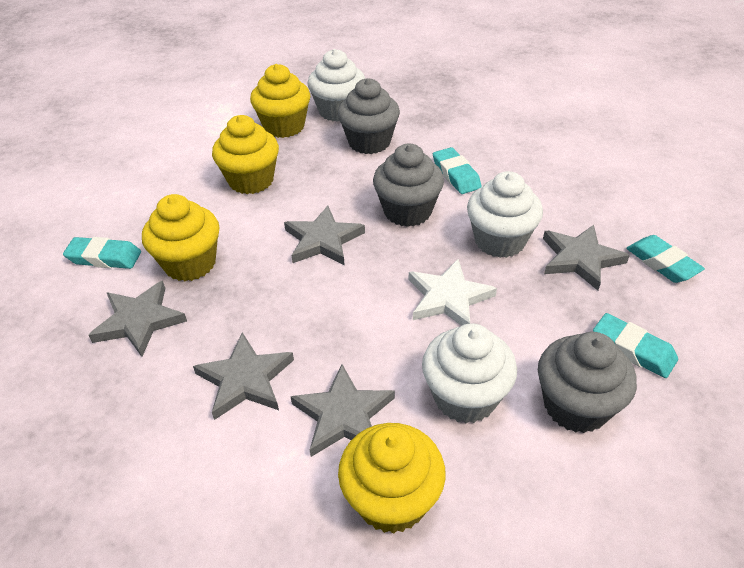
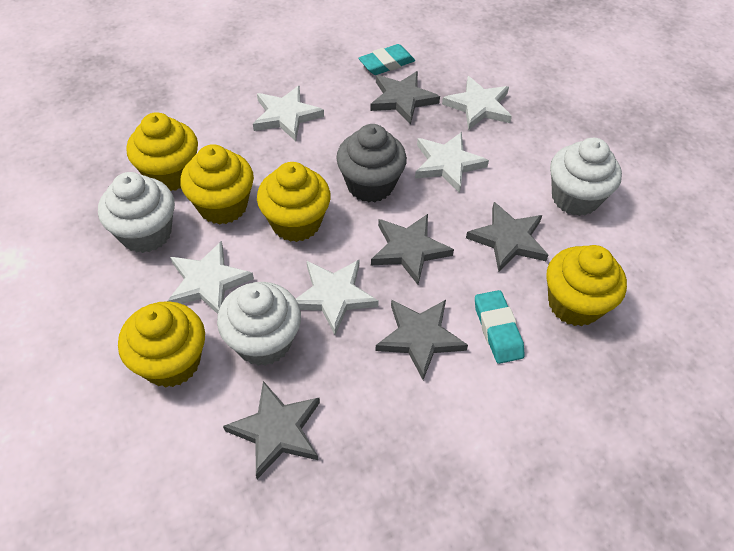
grey cupcake: 3 -> 1
turquoise eraser: 4 -> 2
white star: 1 -> 5
yellow cupcake: 4 -> 5

